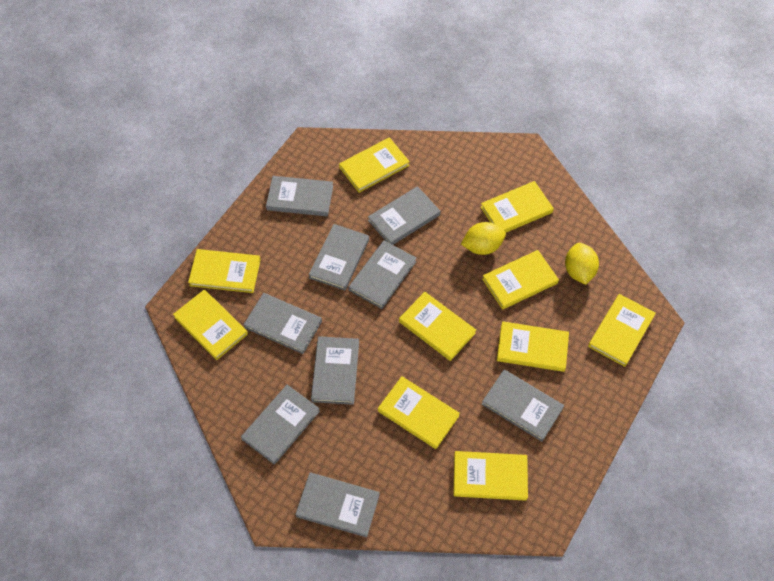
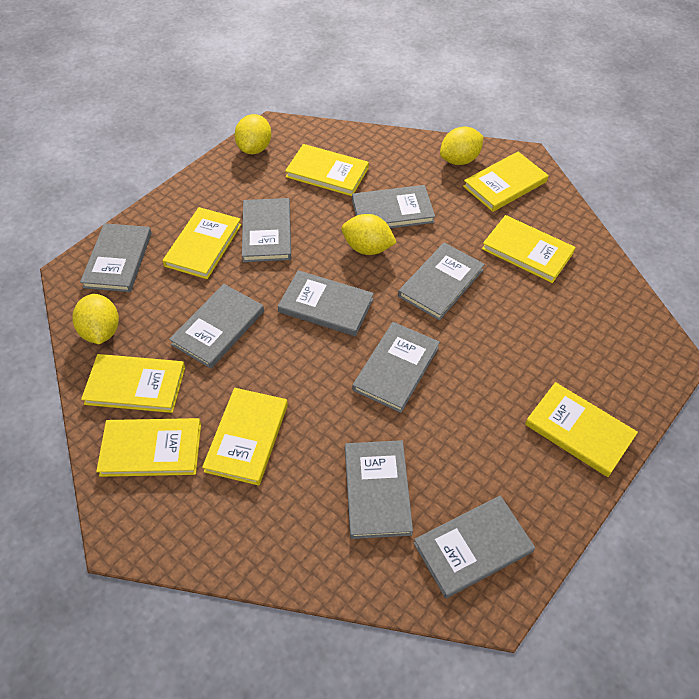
yellow book: 10 -> 8
yellow lemon: 2 -> 4

